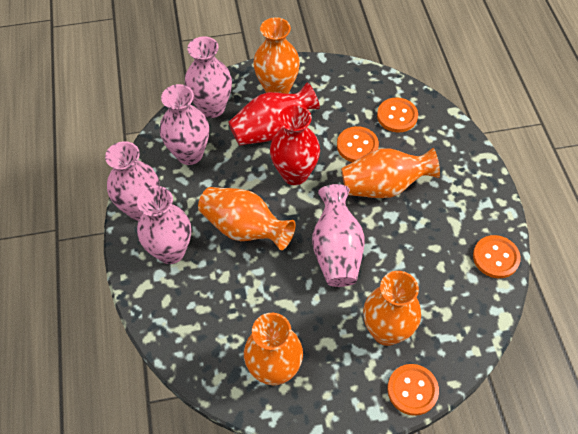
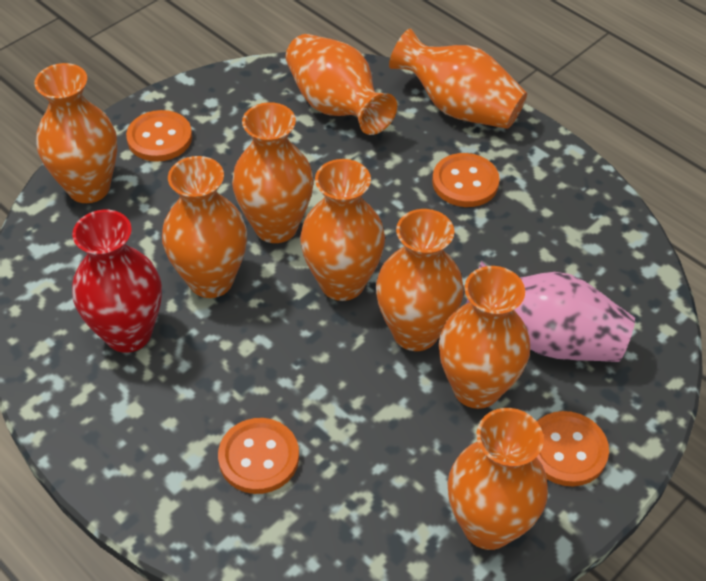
orange vase: 5 -> 9
pink vase: 5 -> 1
red vase: 2 -> 1

